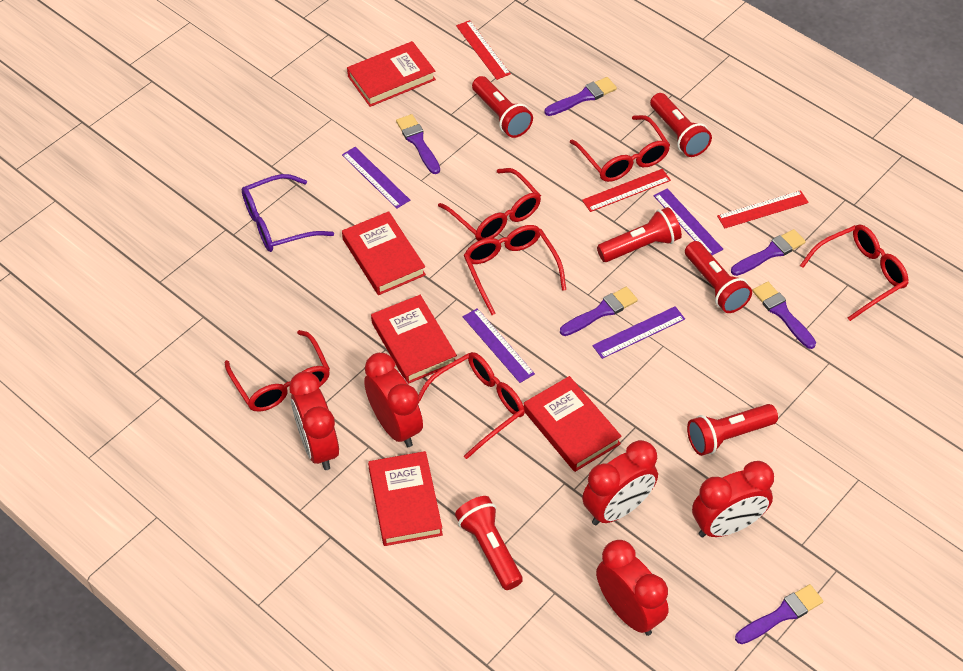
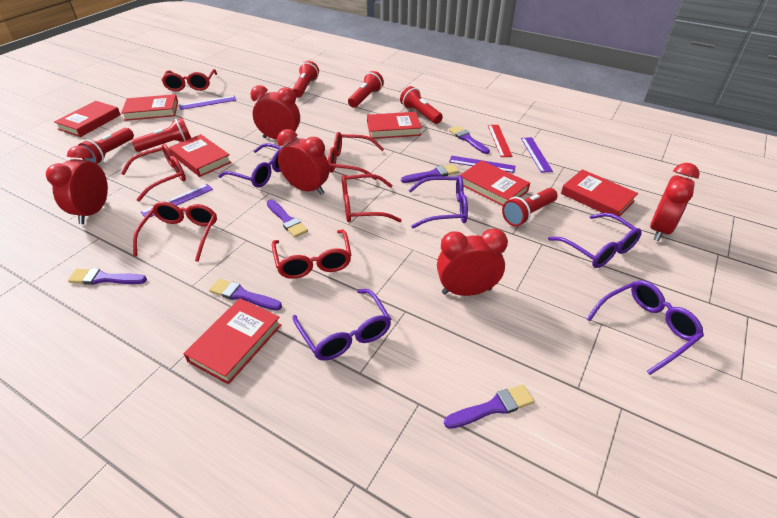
purple glasses: 1 -> 5
red book: 5 -> 7
red ruler: 3 -> 1

